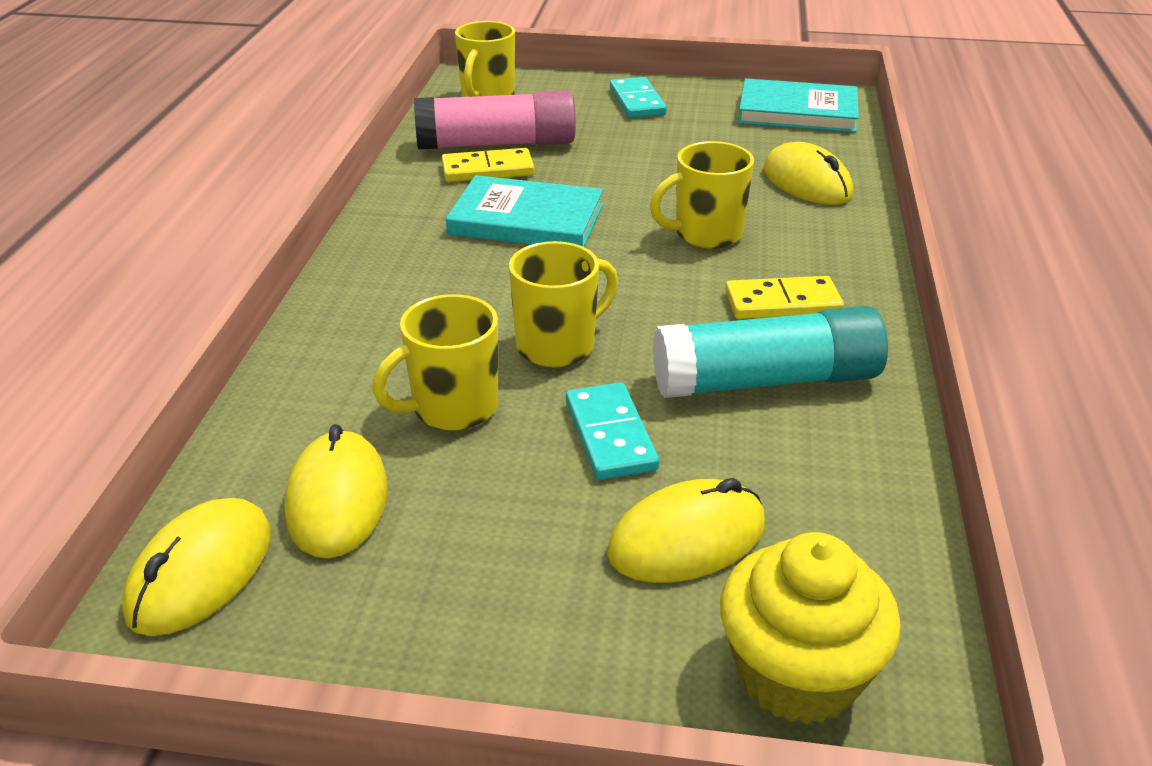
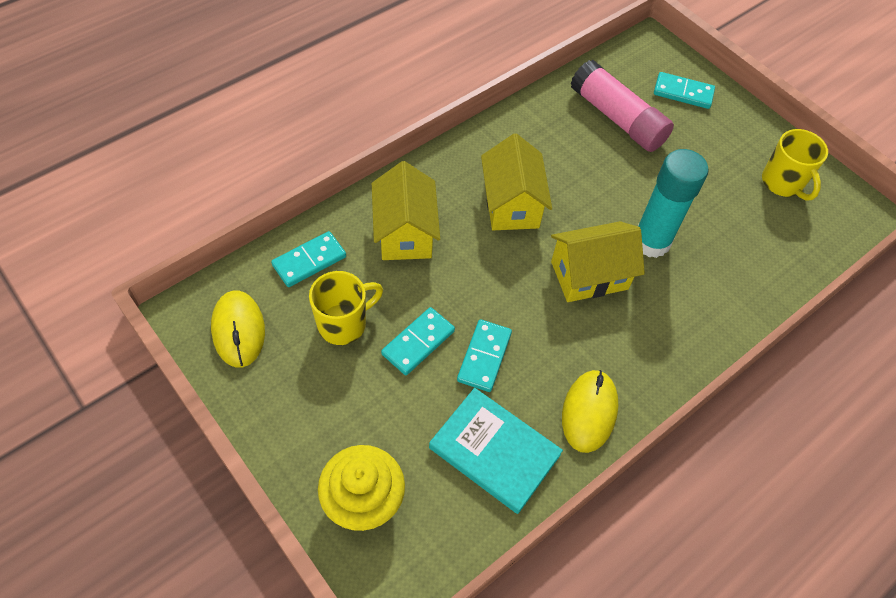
turquoise book: 2 -> 1
turquoise domino: 2 -> 4
yellow domino: 2 -> 0
yellow house: 0 -> 3
yellow mouse: 4 -> 2
yellow mug: 4 -> 2

